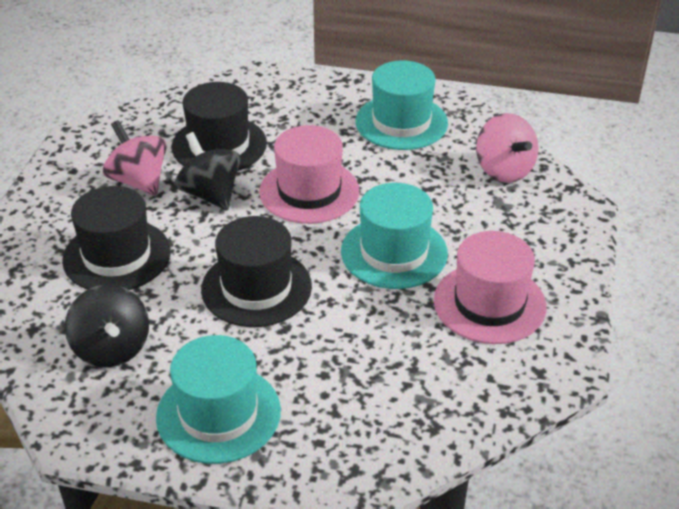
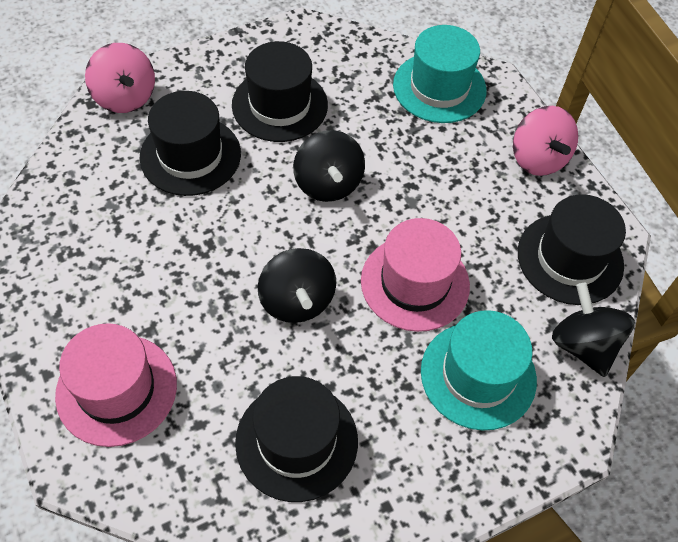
black hat: 3 -> 4
black spinning top: 2 -> 3
turquoise hat: 3 -> 2

